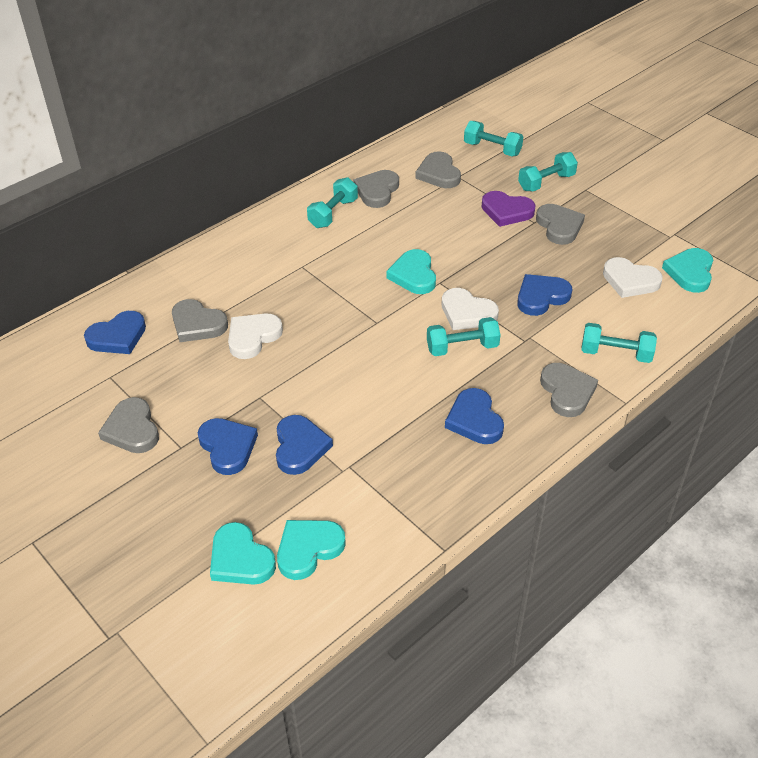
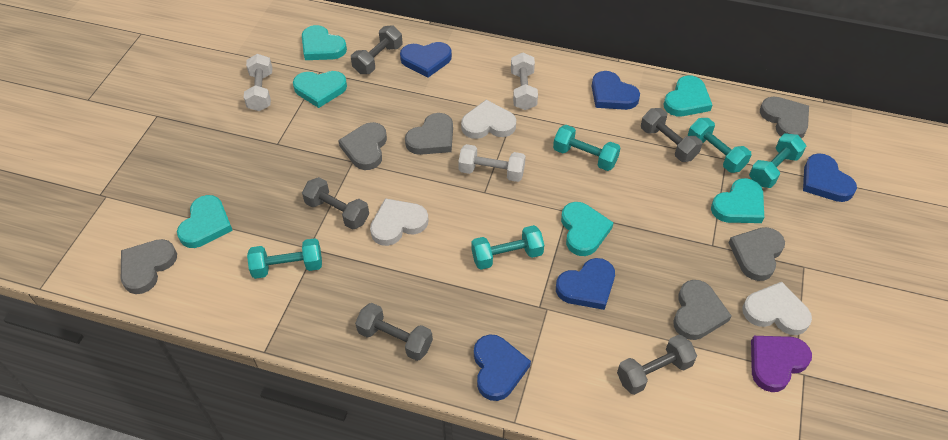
grey dumbbell: 0 -> 5
turquoise heart: 4 -> 6
white dumbbell: 0 -> 3

